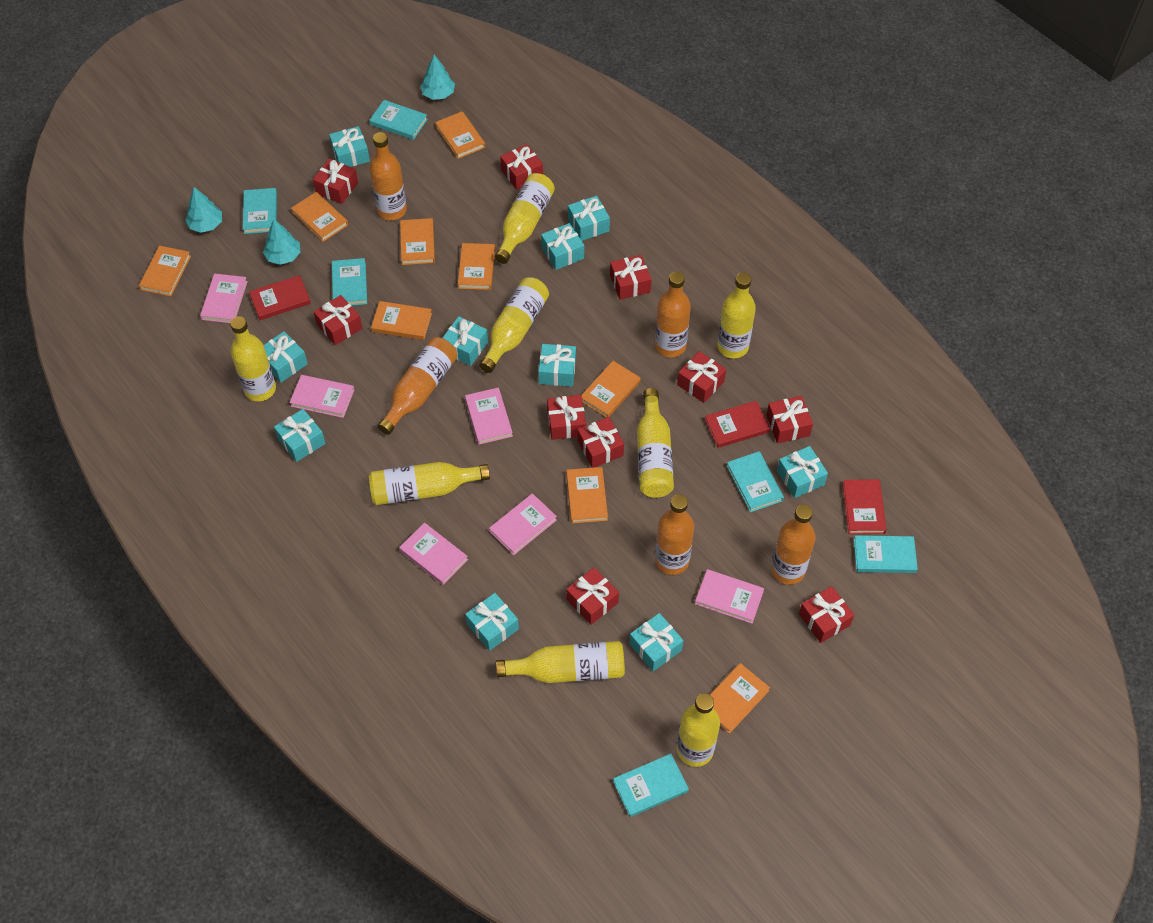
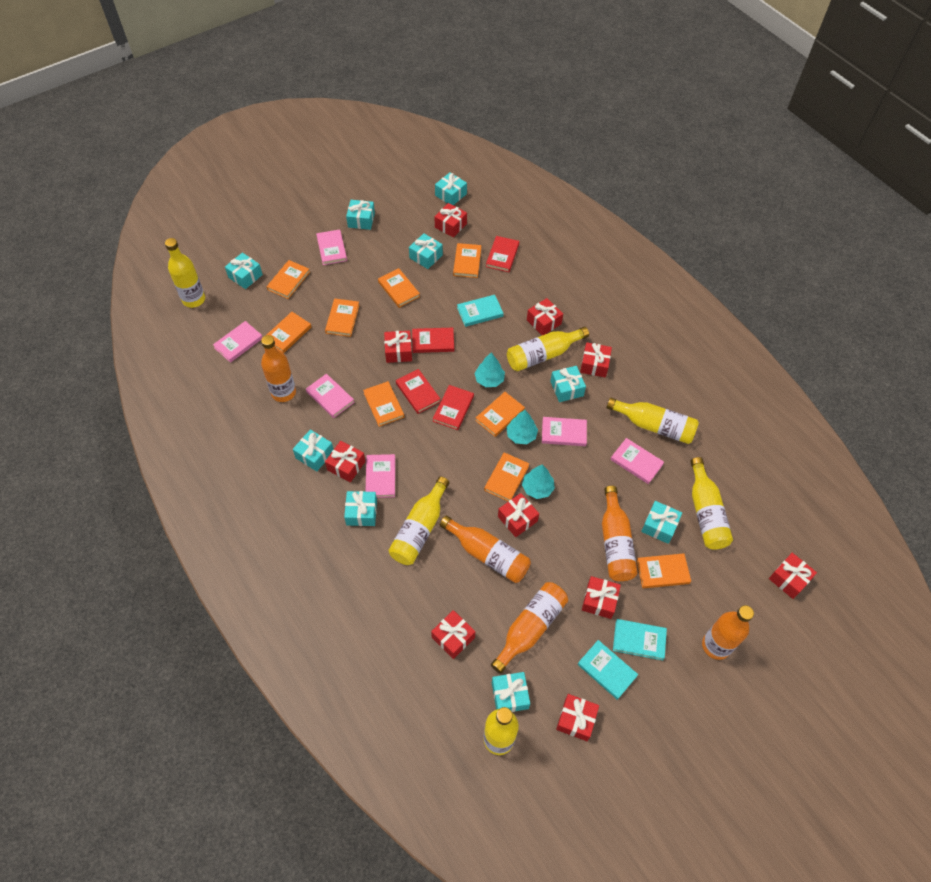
red book: 3 -> 4
turquoise book: 6 -> 3
turquoise gift: 10 -> 9
yellow bottle: 8 -> 6

